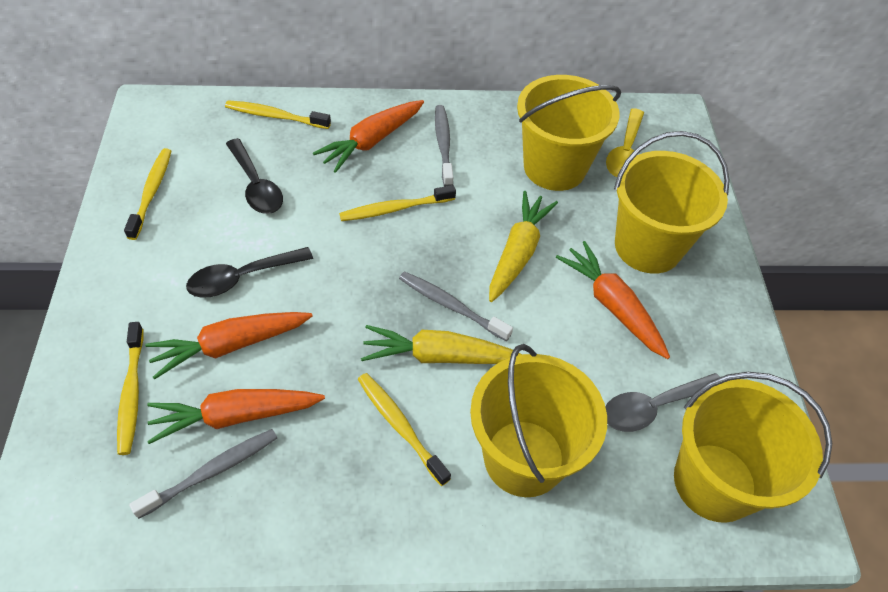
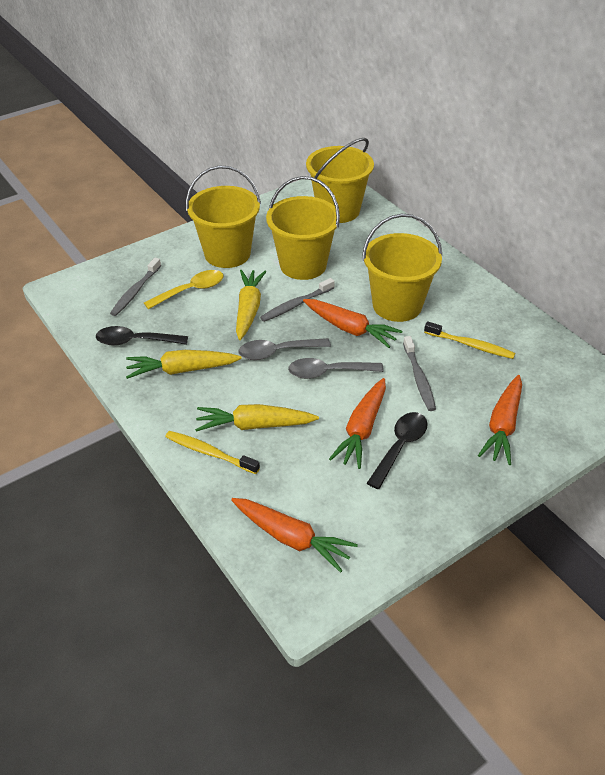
grey spoon: 1 -> 2
yellow carrot: 2 -> 3
yellow toothbrush: 5 -> 2

